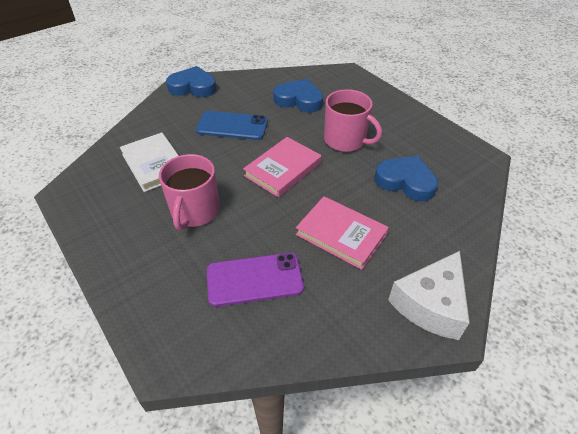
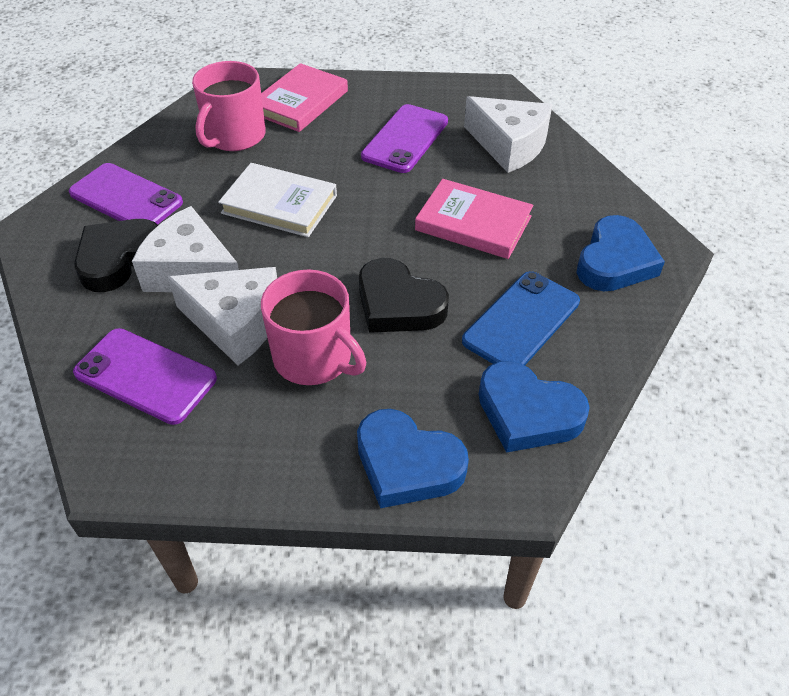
black heart: 0 -> 2
purple phone: 1 -> 3
white cheese: 1 -> 3

